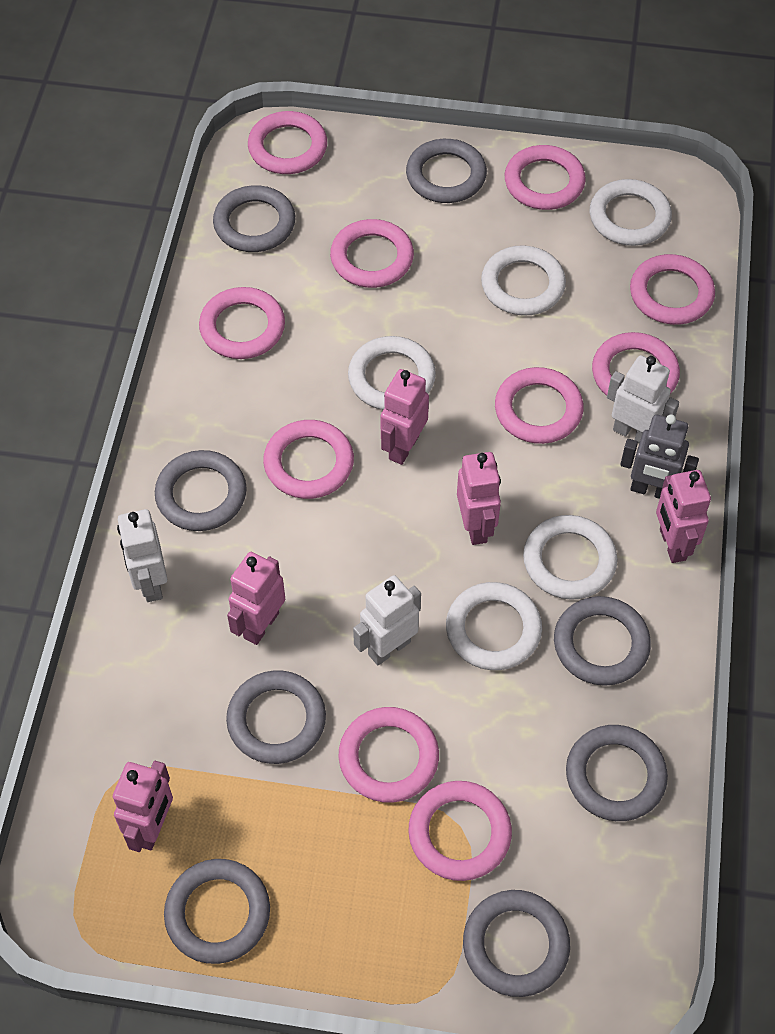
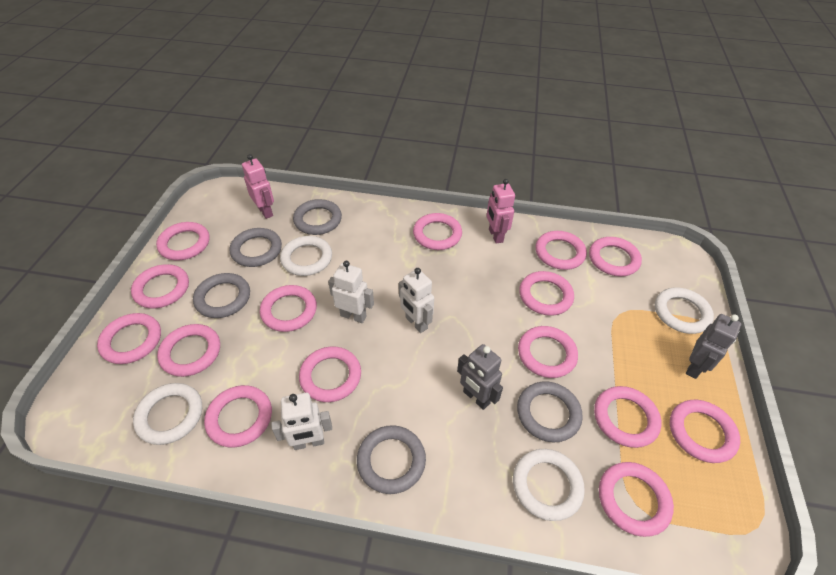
grey ring: 8 -> 5
grey robot: 1 -> 2
pink ring: 10 -> 15
pink robot: 5 -> 2
white ring: 5 -> 4

